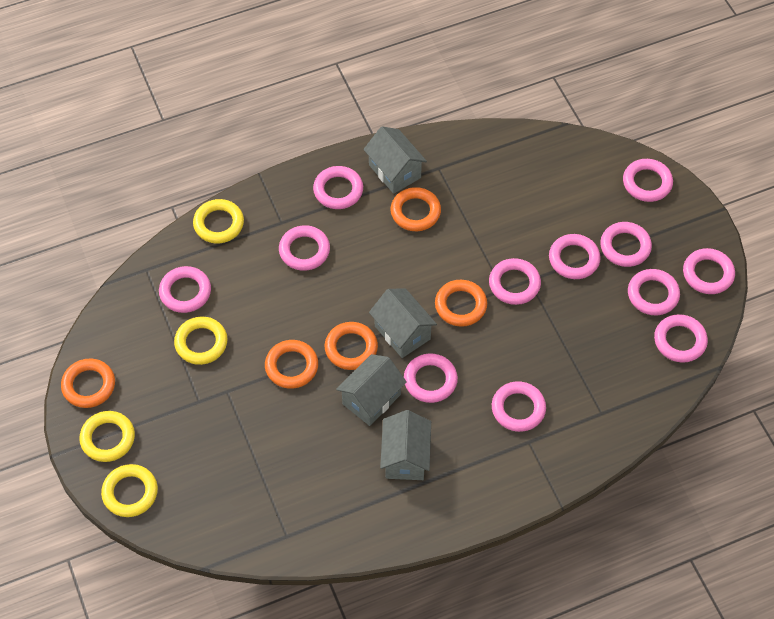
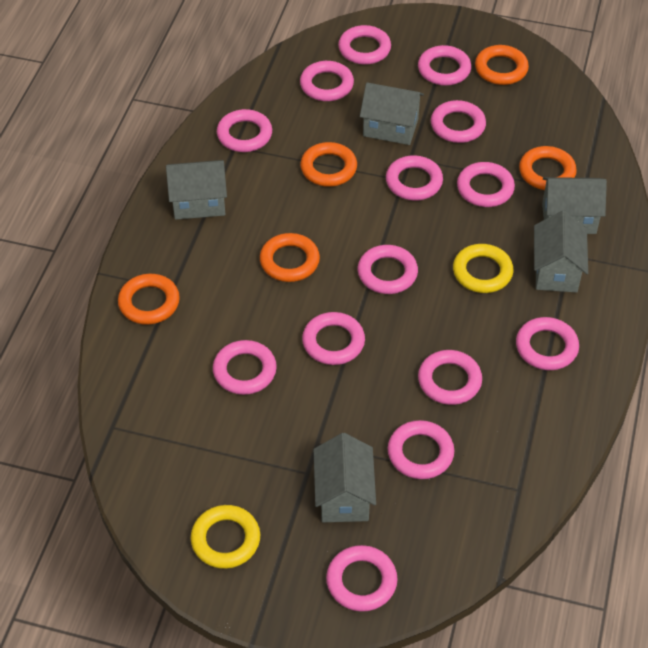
grey house: 4 -> 5
pink ring: 12 -> 14
yellow ring: 4 -> 2

